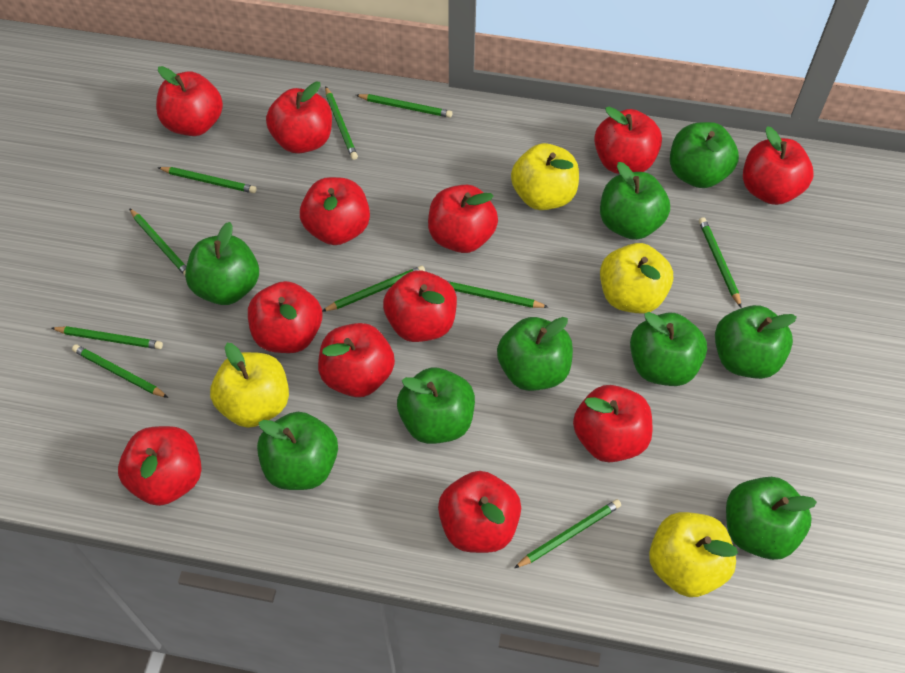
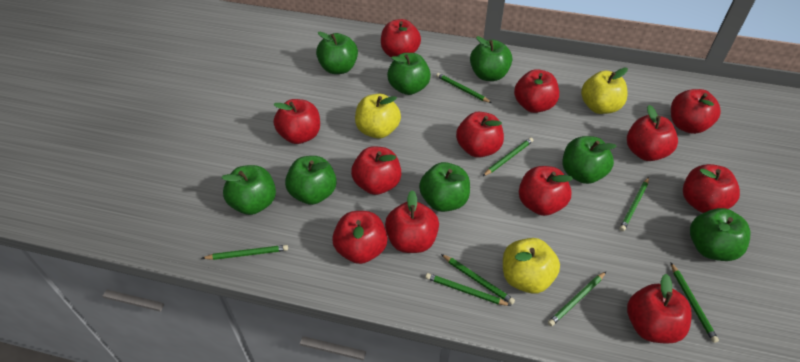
green apple: 9 -> 8
green pencil: 10 -> 8
yellow apple: 4 -> 3

